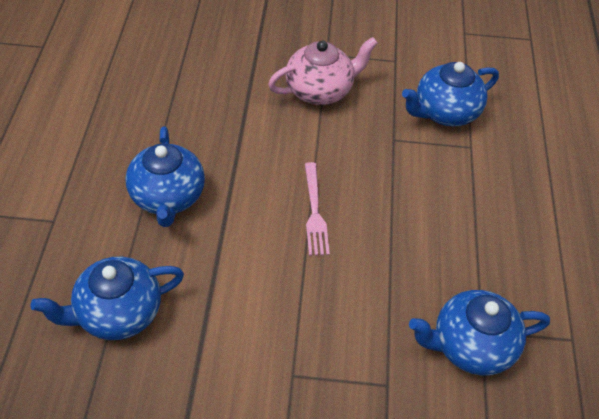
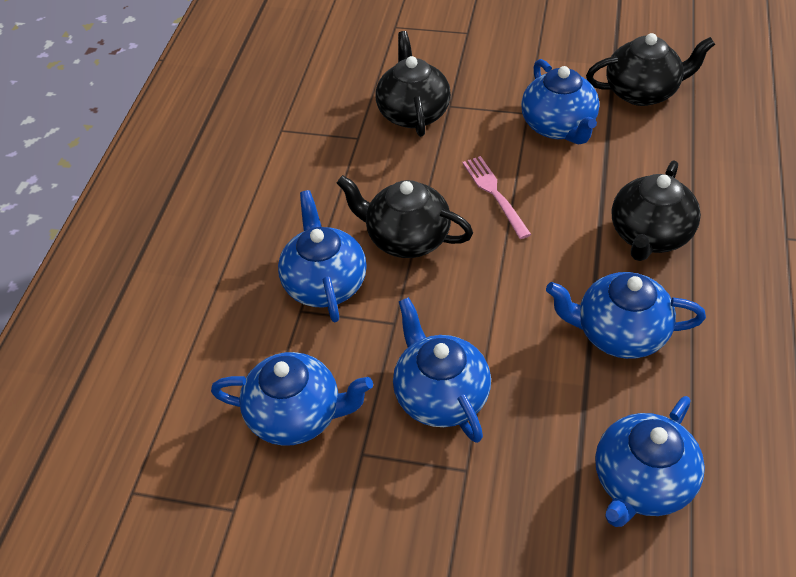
black teapot: 0 -> 4
blue teapot: 4 -> 6
pink teapot: 1 -> 0

